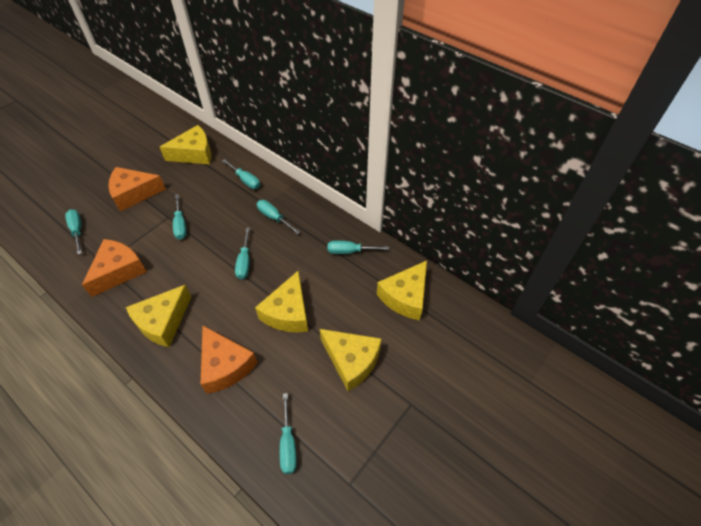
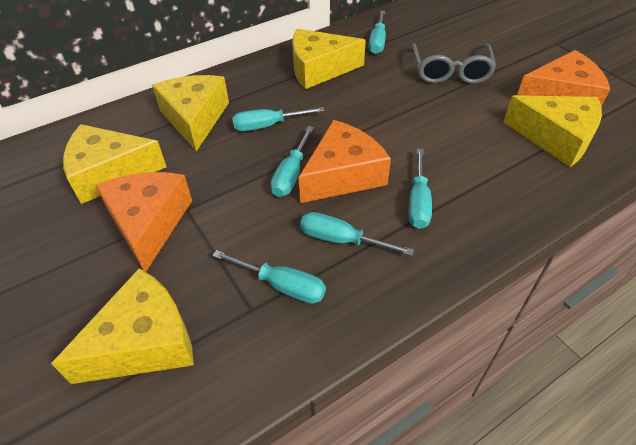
grey glasses: 0 -> 1
turquoise screwdriver: 7 -> 6

